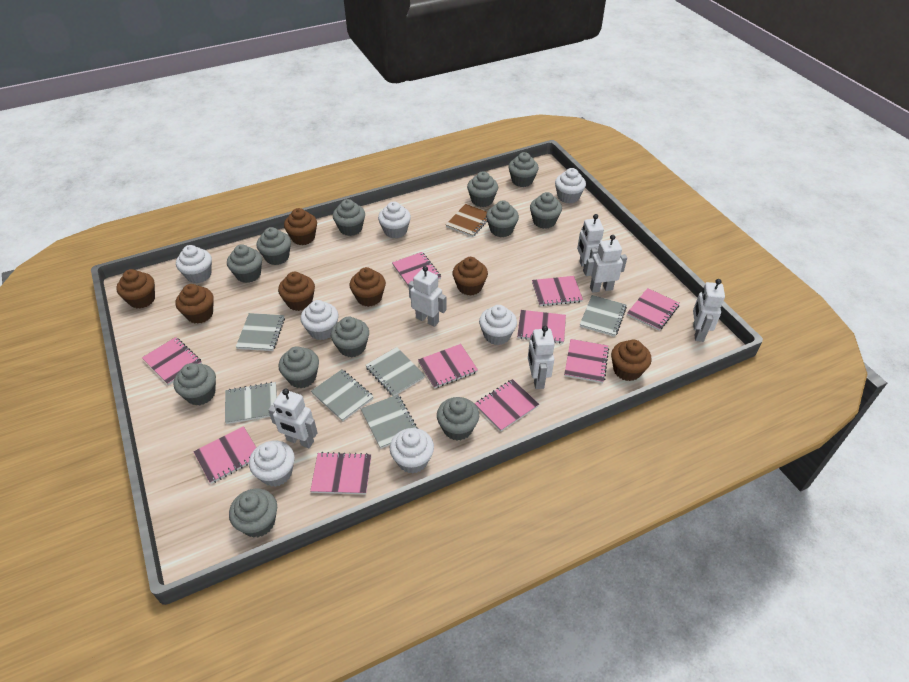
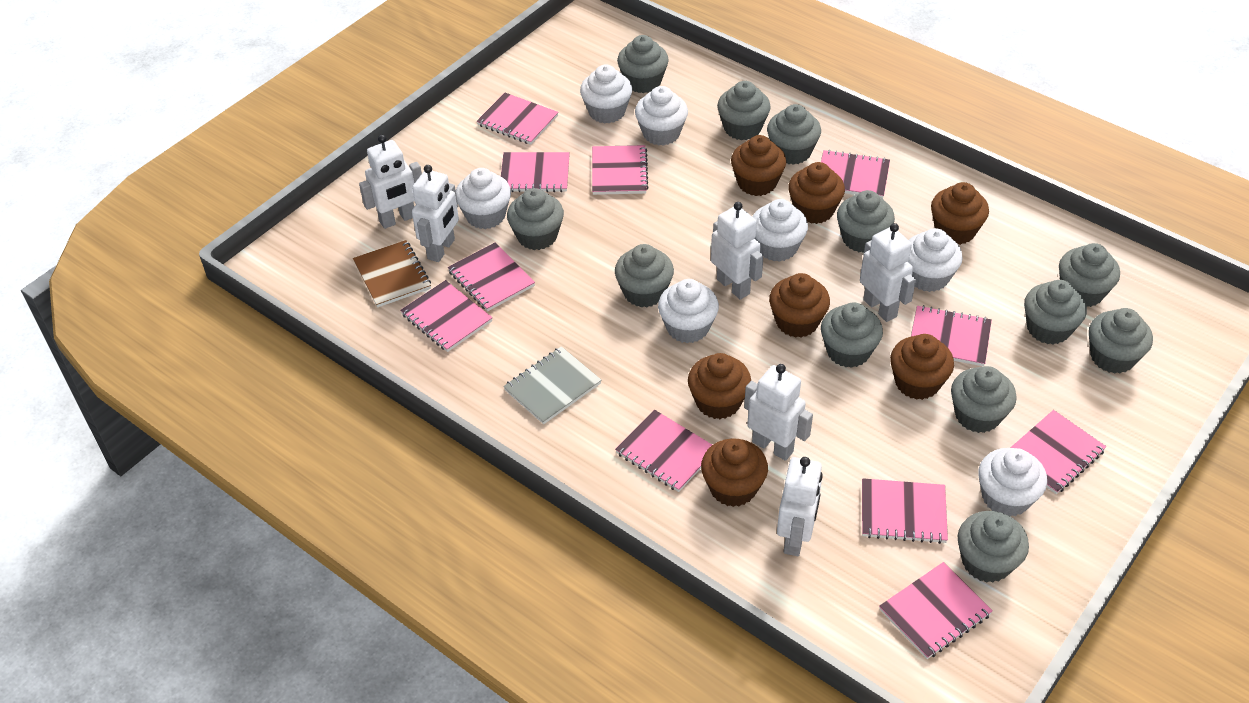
grey notebook: 6 -> 1
pink notebook: 10 -> 11

